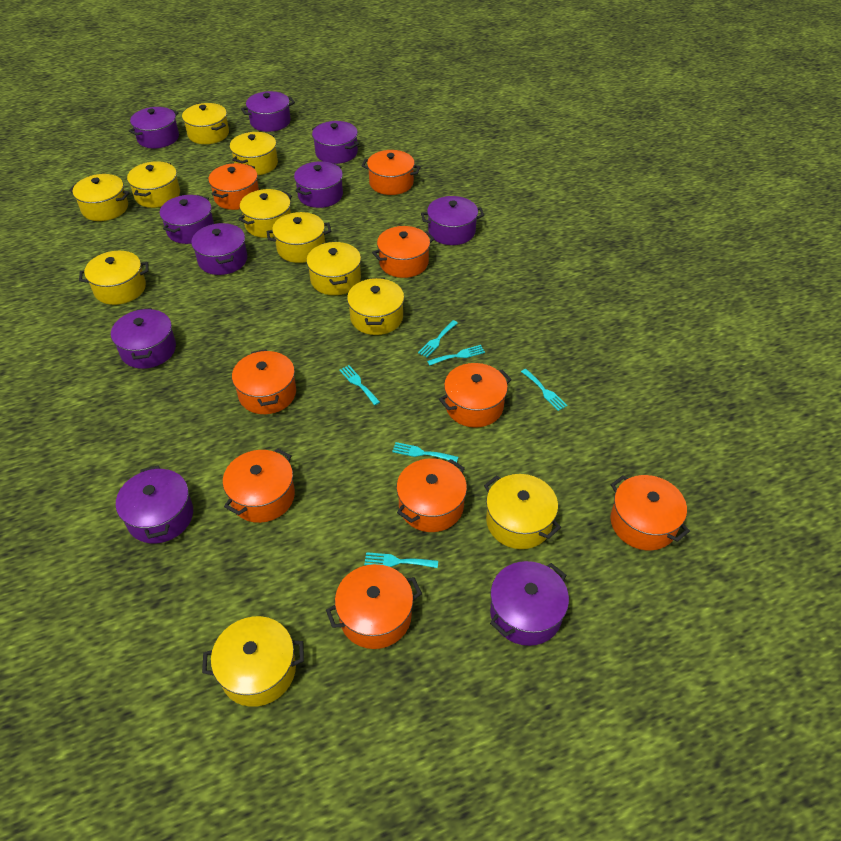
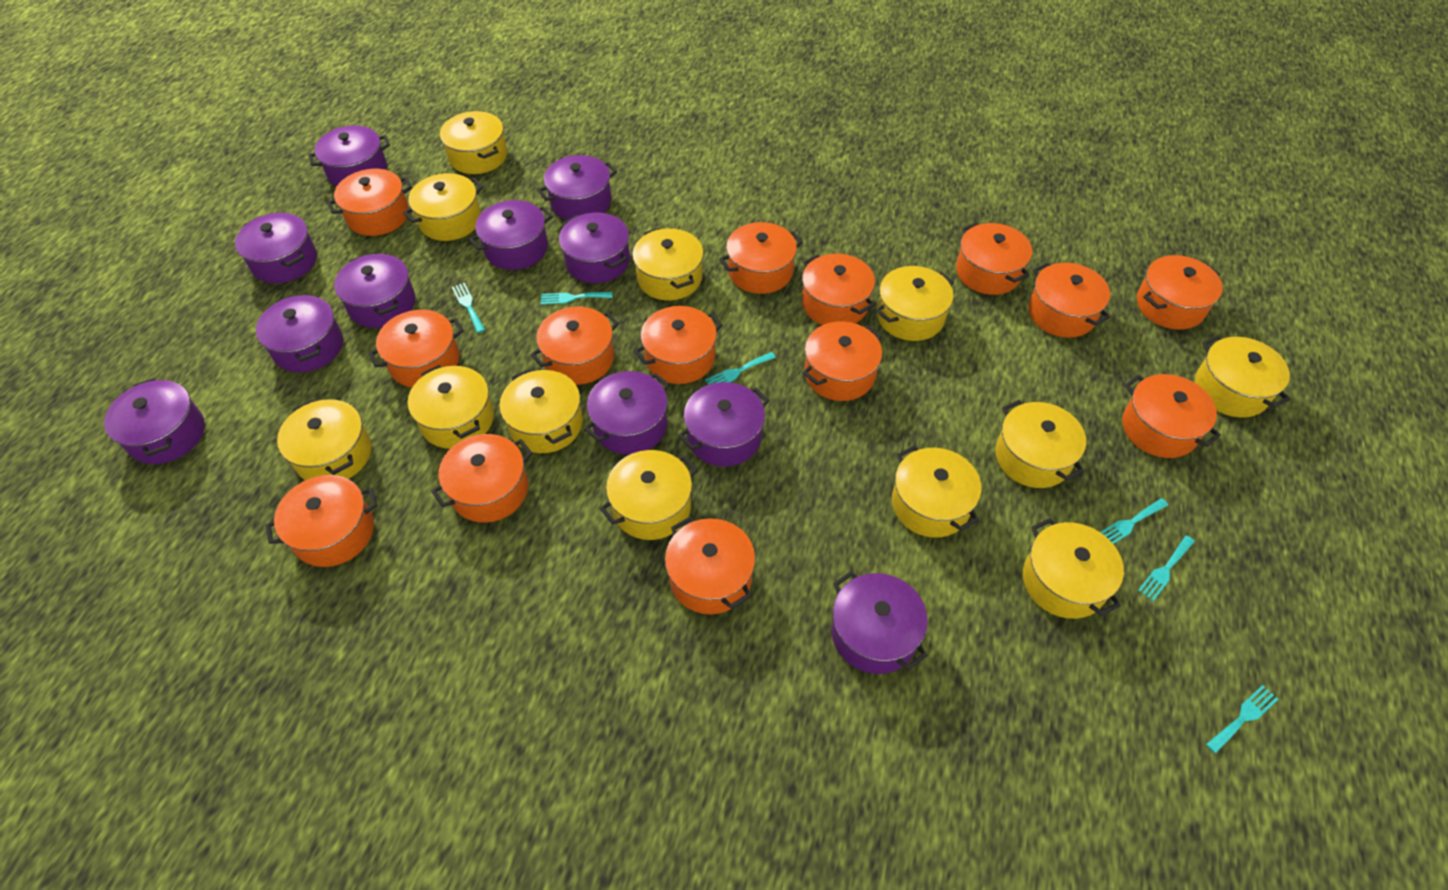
orange pot: 9 -> 14
purple pot: 10 -> 11
yellow pot: 11 -> 12

